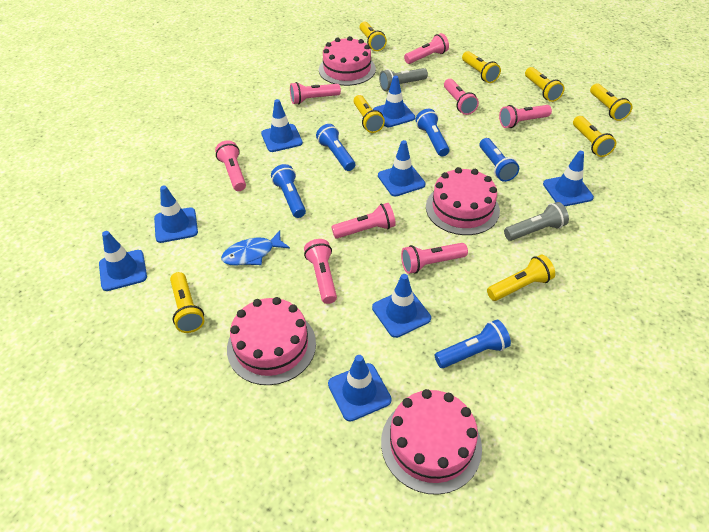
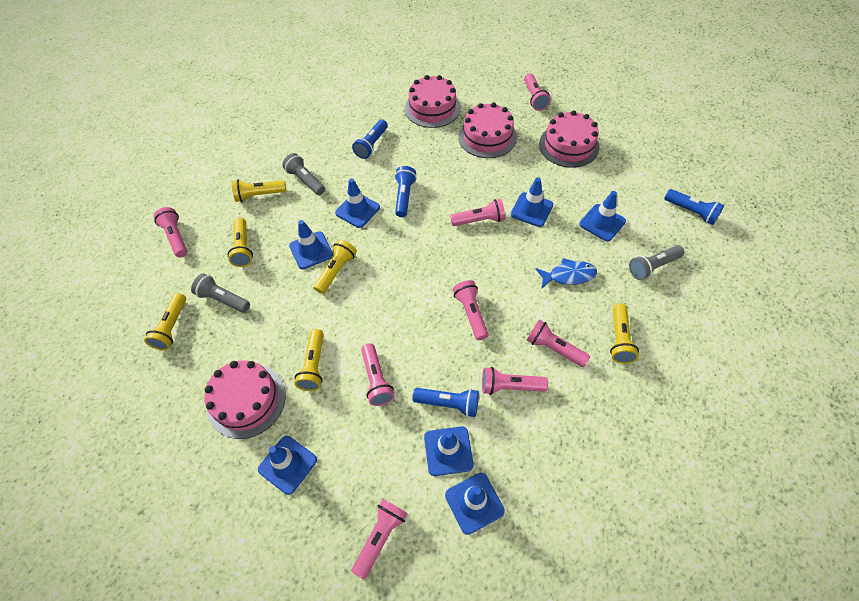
blue flashlight: 5 -> 4
blue traffic cone: 8 -> 7
grey flashlight: 2 -> 3
yellow flashlight: 8 -> 6

